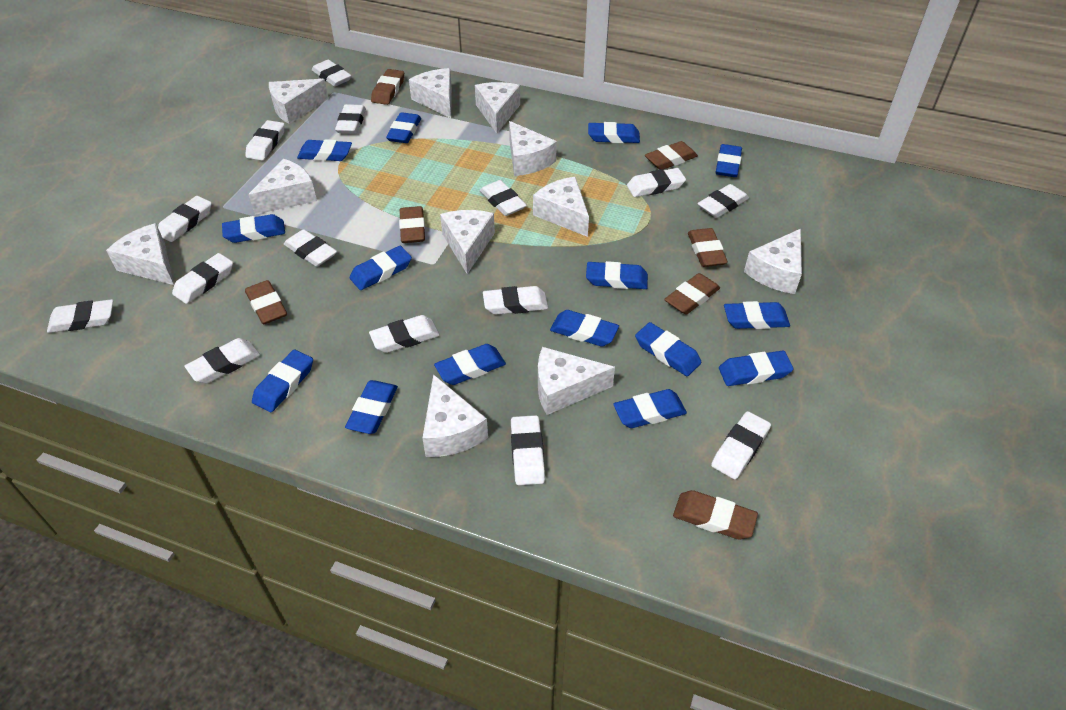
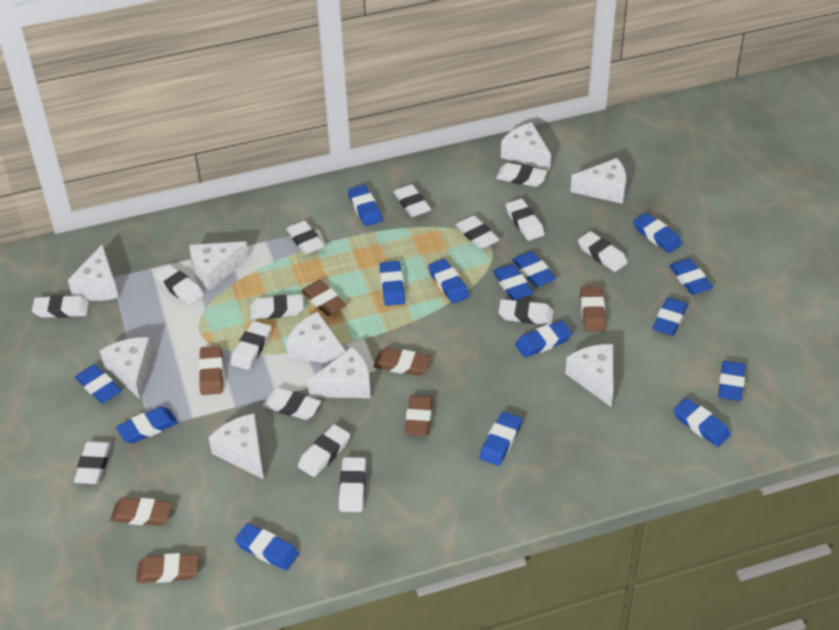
white cheese: 11 -> 9

